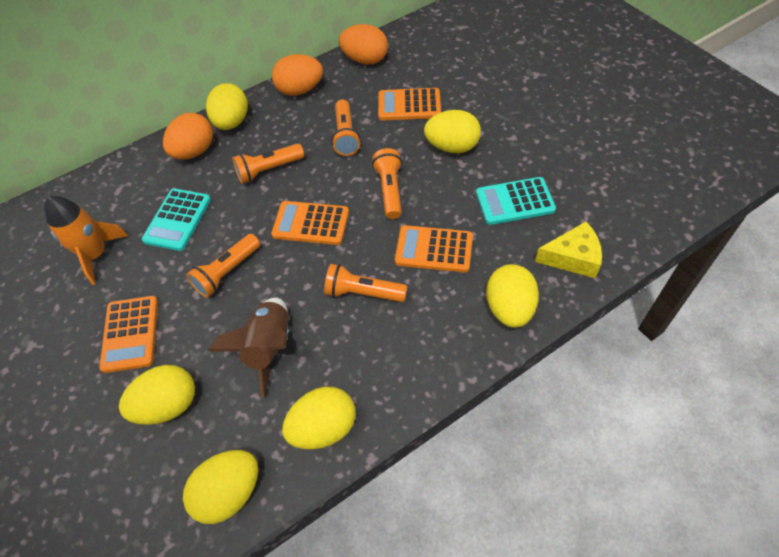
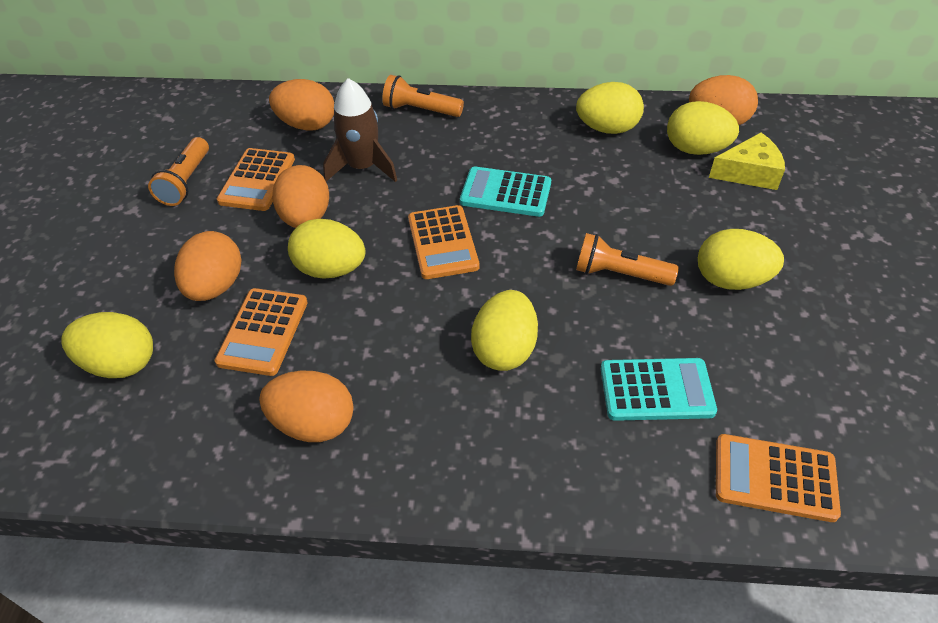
orange egg: 3 -> 5
orange flashlight: 5 -> 3
orange rocket: 1 -> 0

